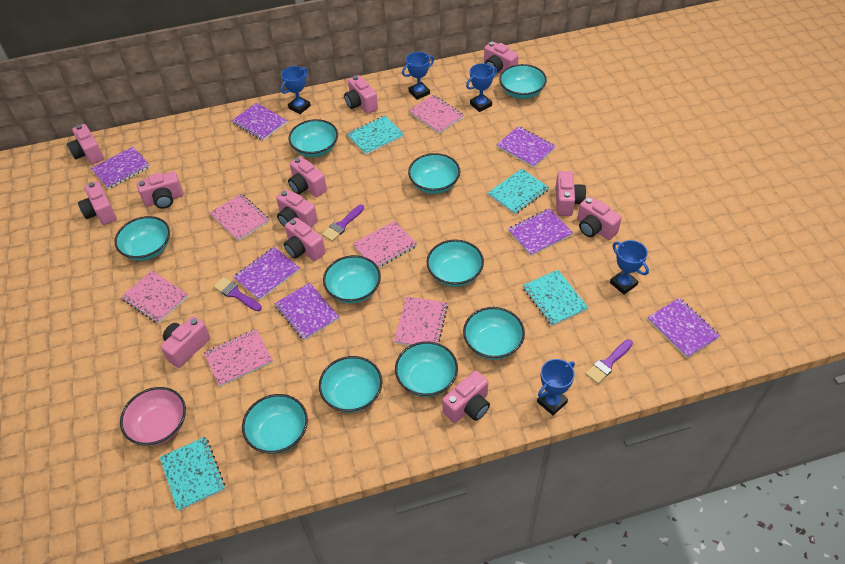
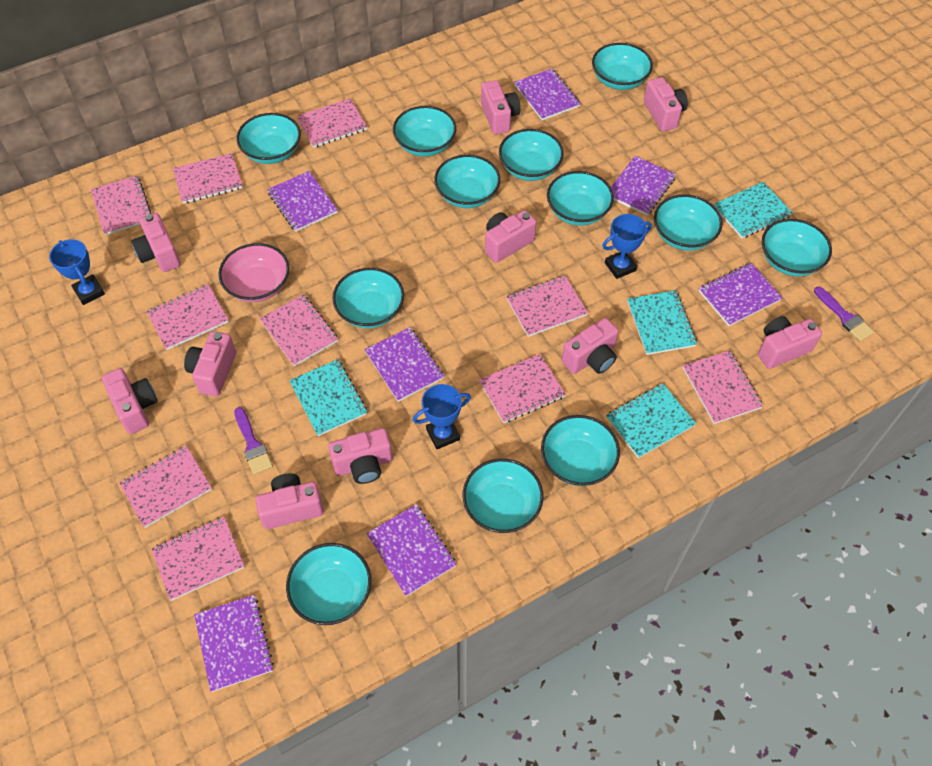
blue trophy: 5 -> 3
pink camera: 12 -> 10
pink notebook: 6 -> 10
purple brush: 3 -> 2
turquoise bowl: 10 -> 12

